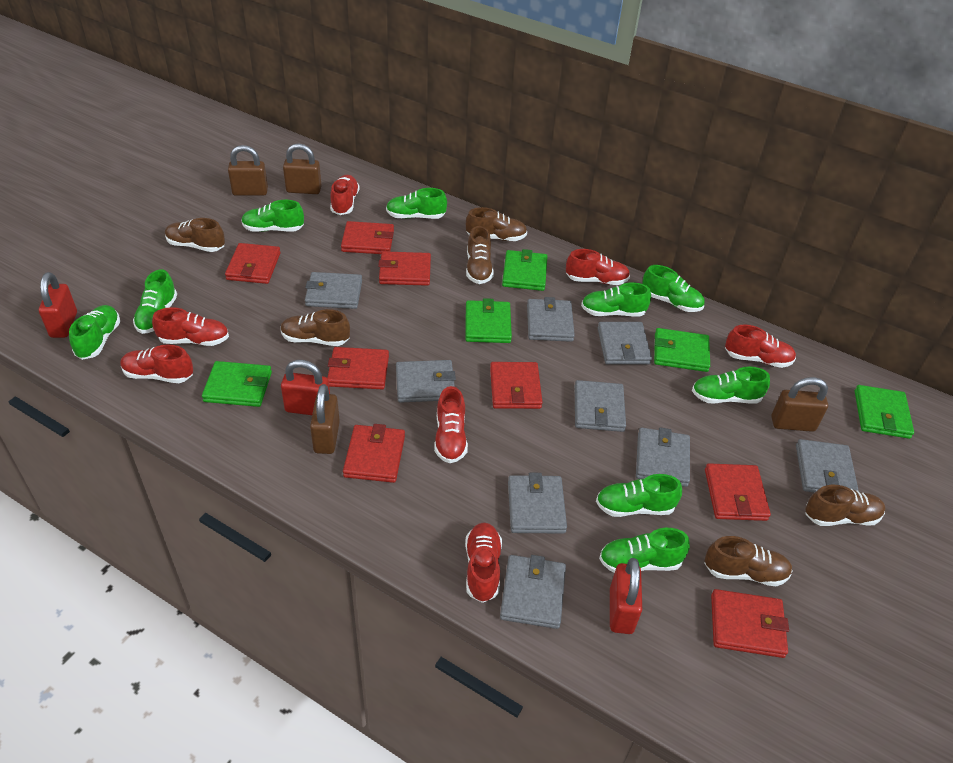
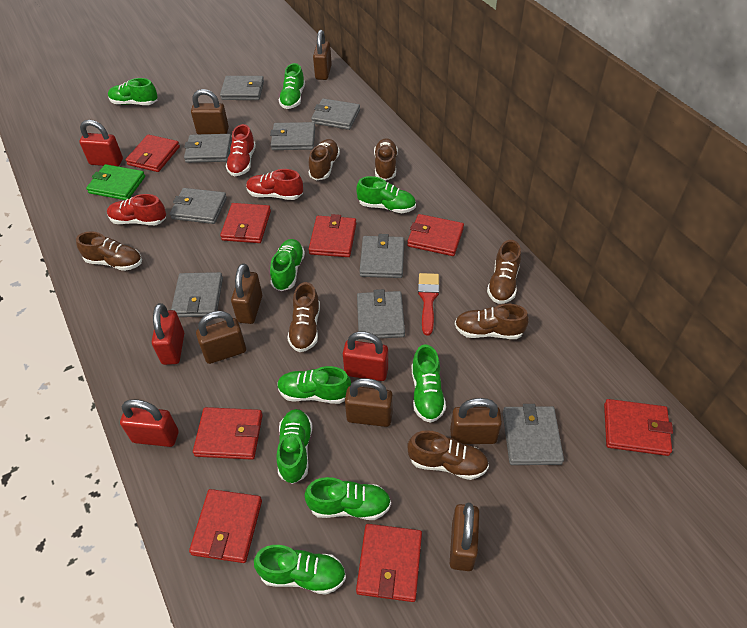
brown padlock: 4 -> 7
brown shoe: 6 -> 7
green wallet: 5 -> 1
red brush: 0 -> 1
red padlock: 3 -> 4
red shoe: 7 -> 3

